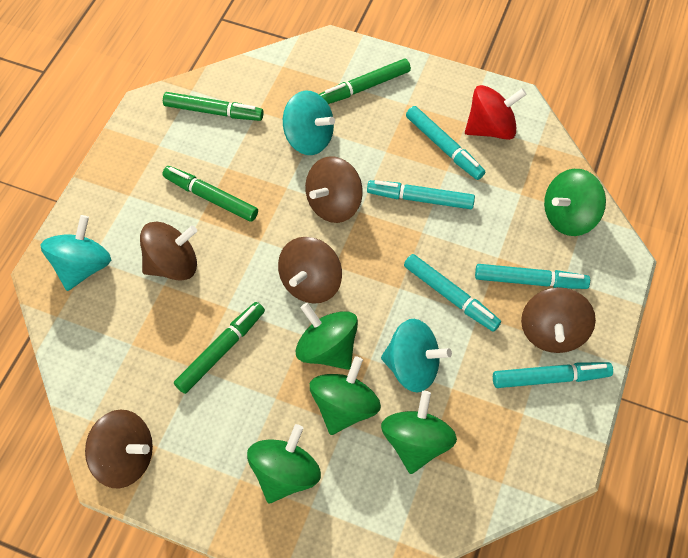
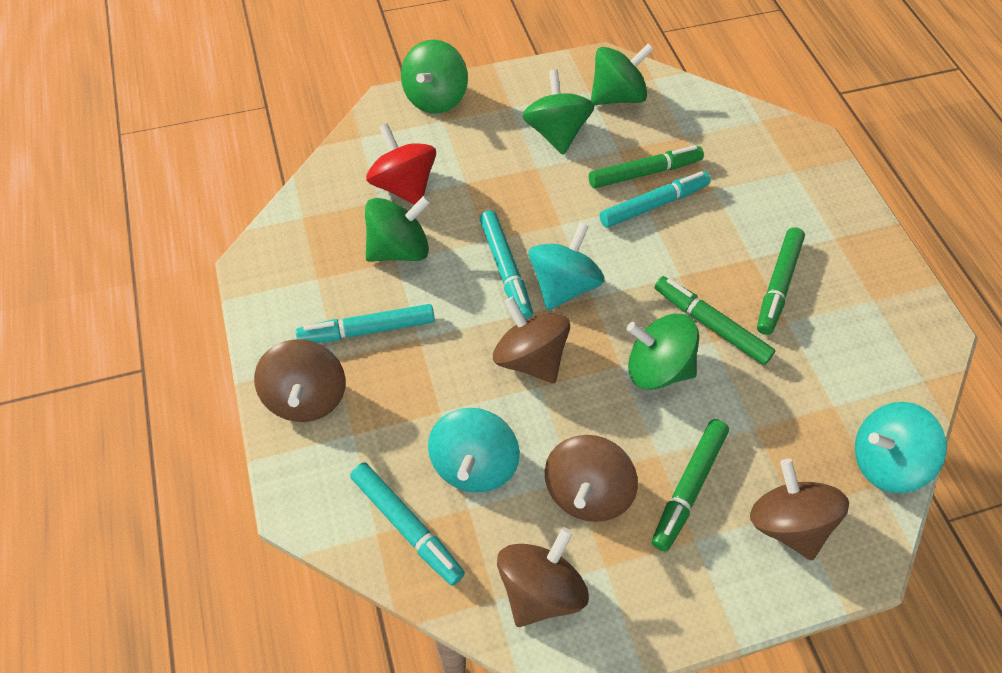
turquoise marker: 5 -> 4

